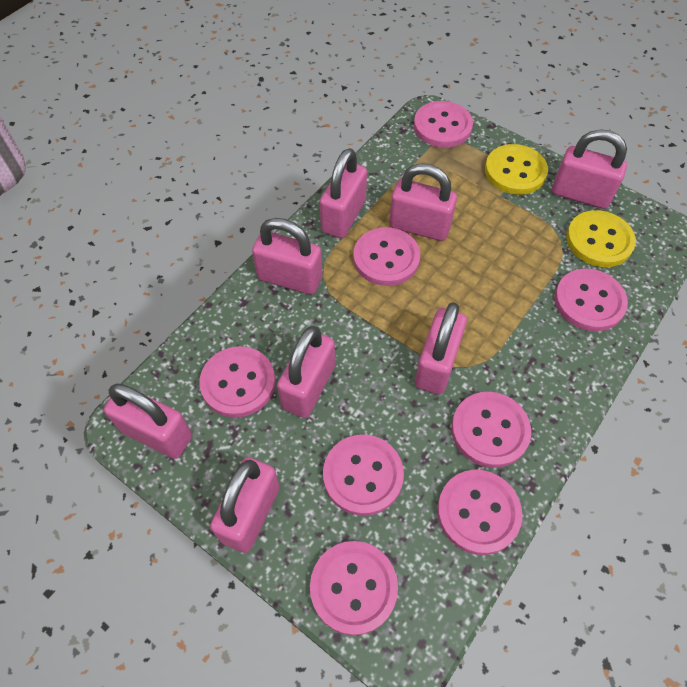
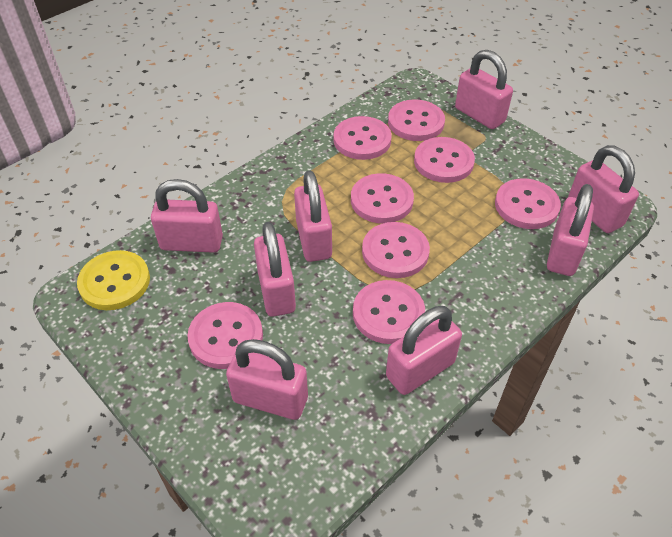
yellow button: 2 -> 1

